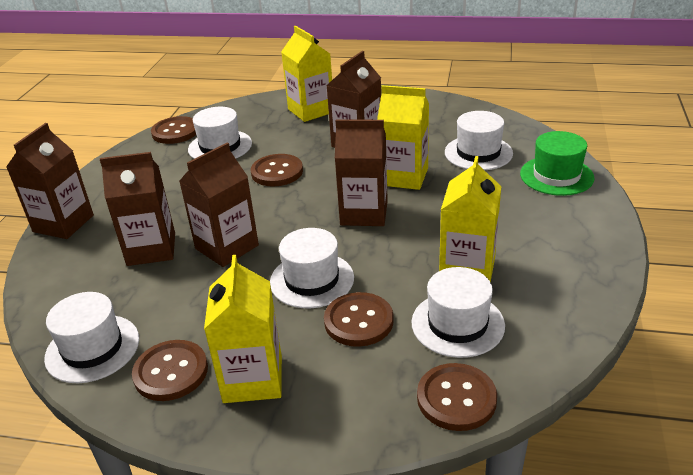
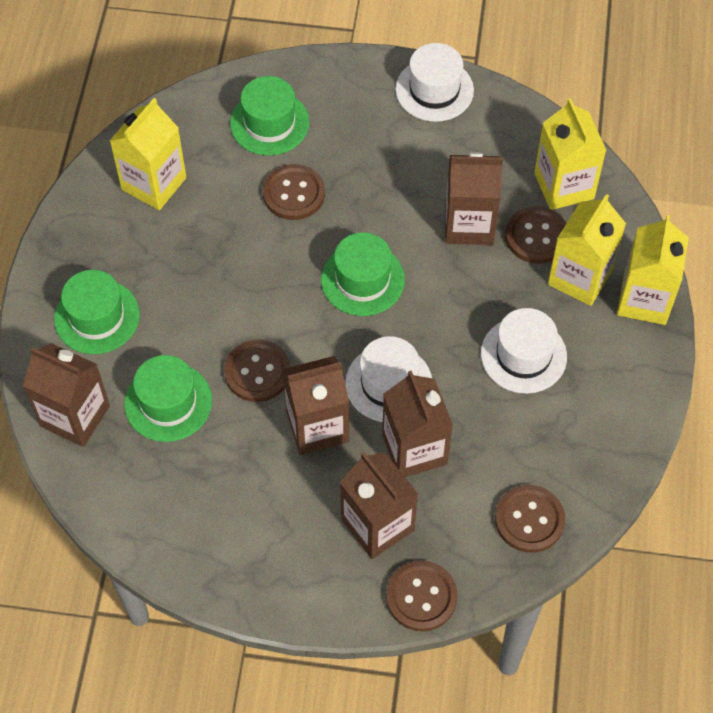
green hat: 1 -> 4
white hat: 5 -> 3

